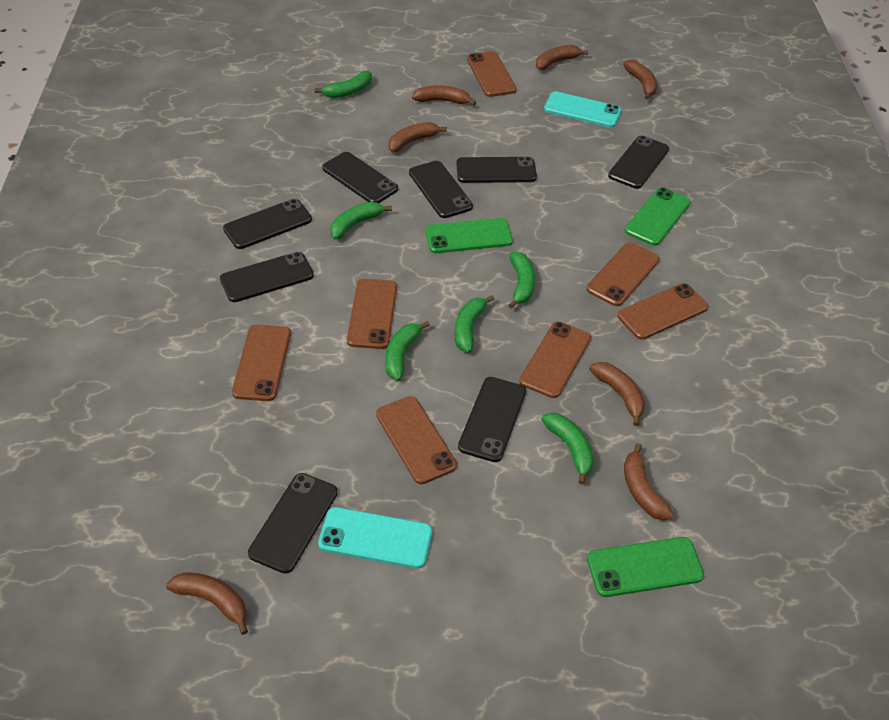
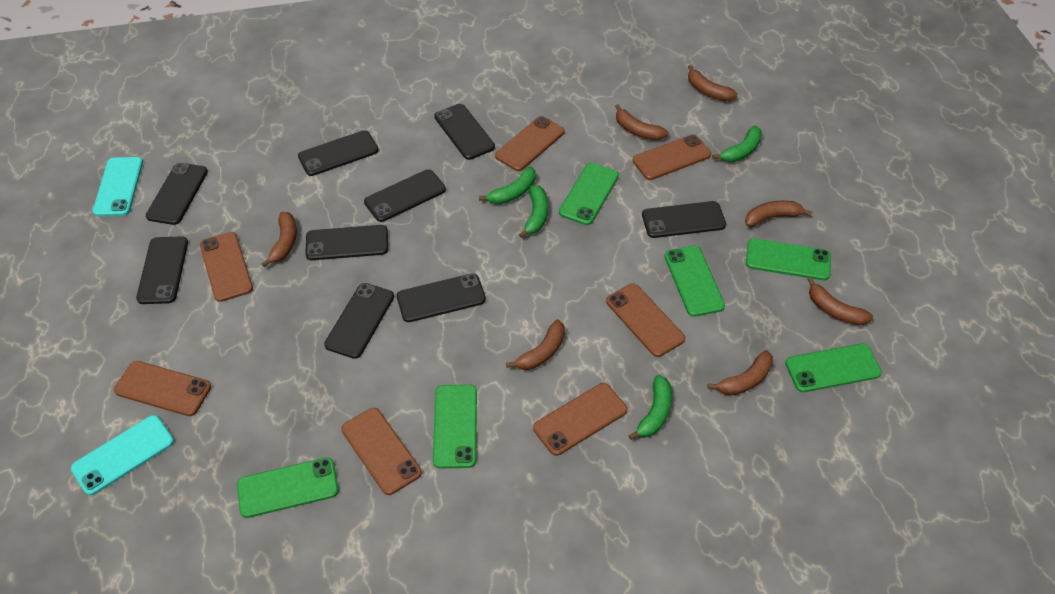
black phone: 8 -> 9
green banana: 6 -> 4
green phone: 3 -> 6

